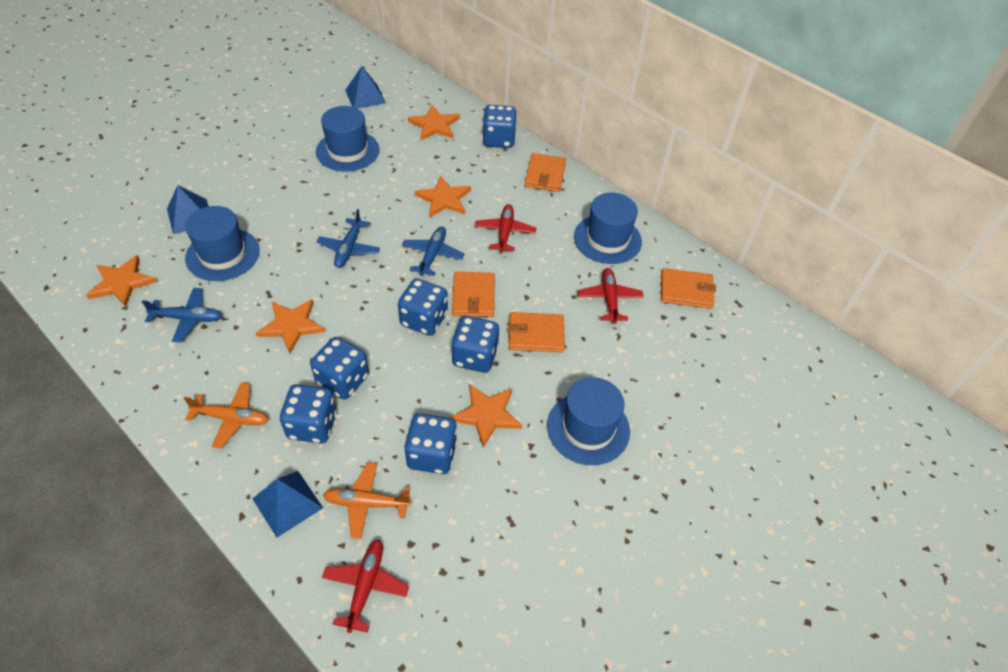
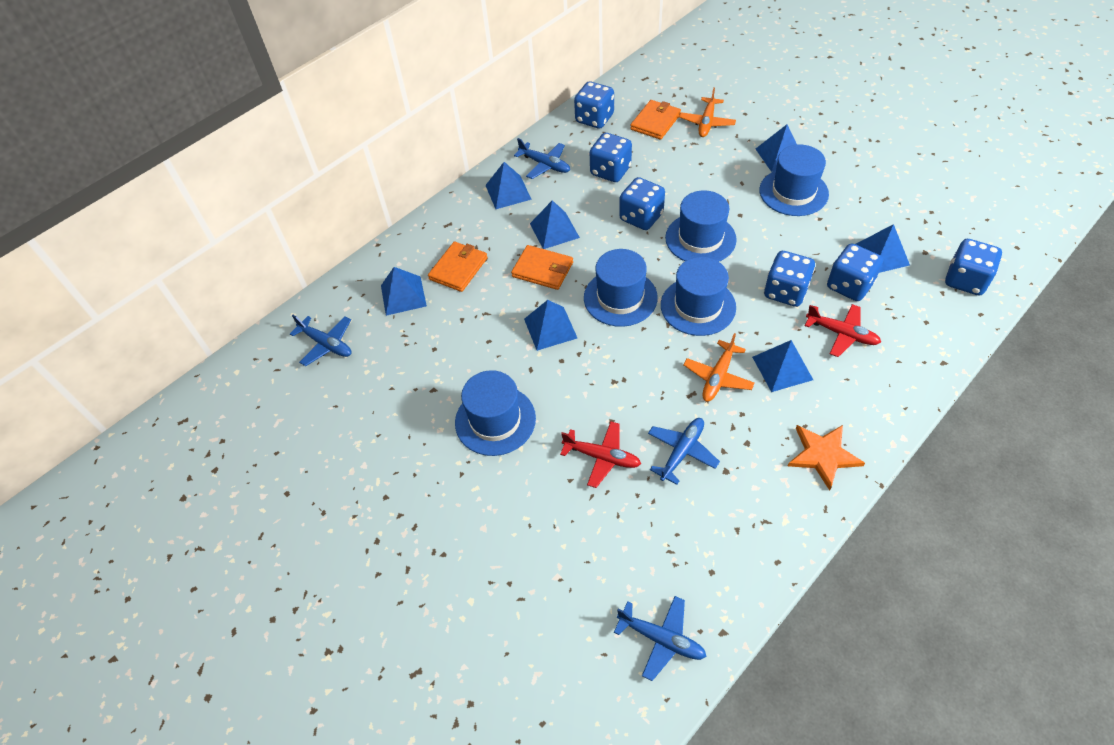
blue hat: 4 -> 5
blue plane: 3 -> 4
blue pyramid: 3 -> 7
orange star: 5 -> 1
orange wallet: 4 -> 3
red plane: 3 -> 2

